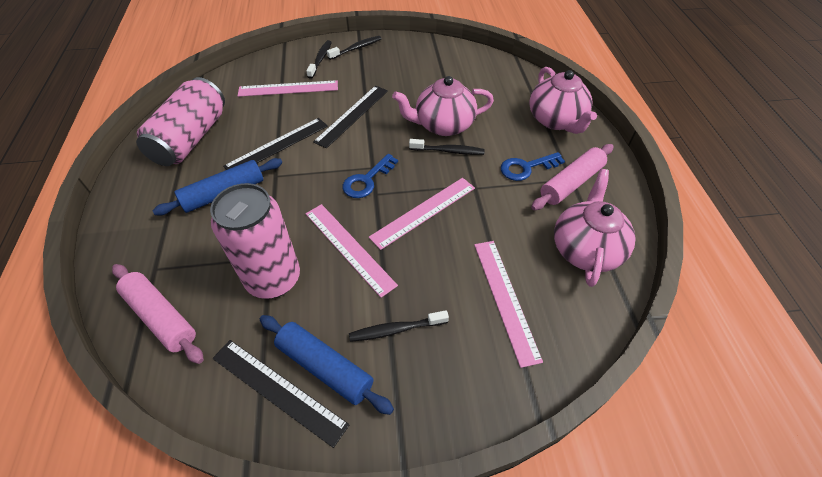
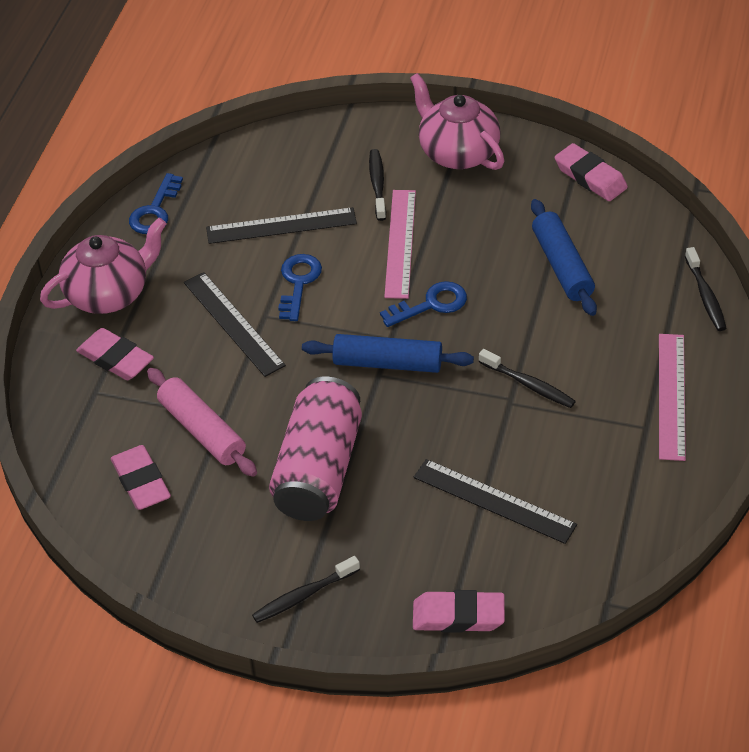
blue key: 2 -> 3
pink can: 2 -> 1
pink eraser: 0 -> 4
pink rolling pin: 2 -> 1
pink ruler: 4 -> 2
pink teapot: 3 -> 2

